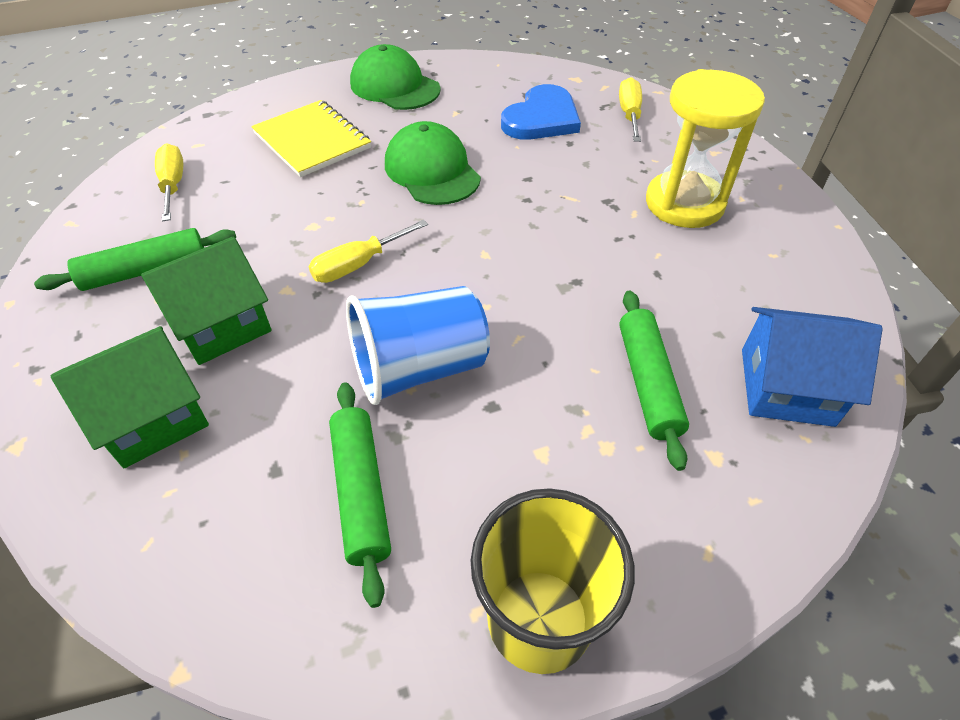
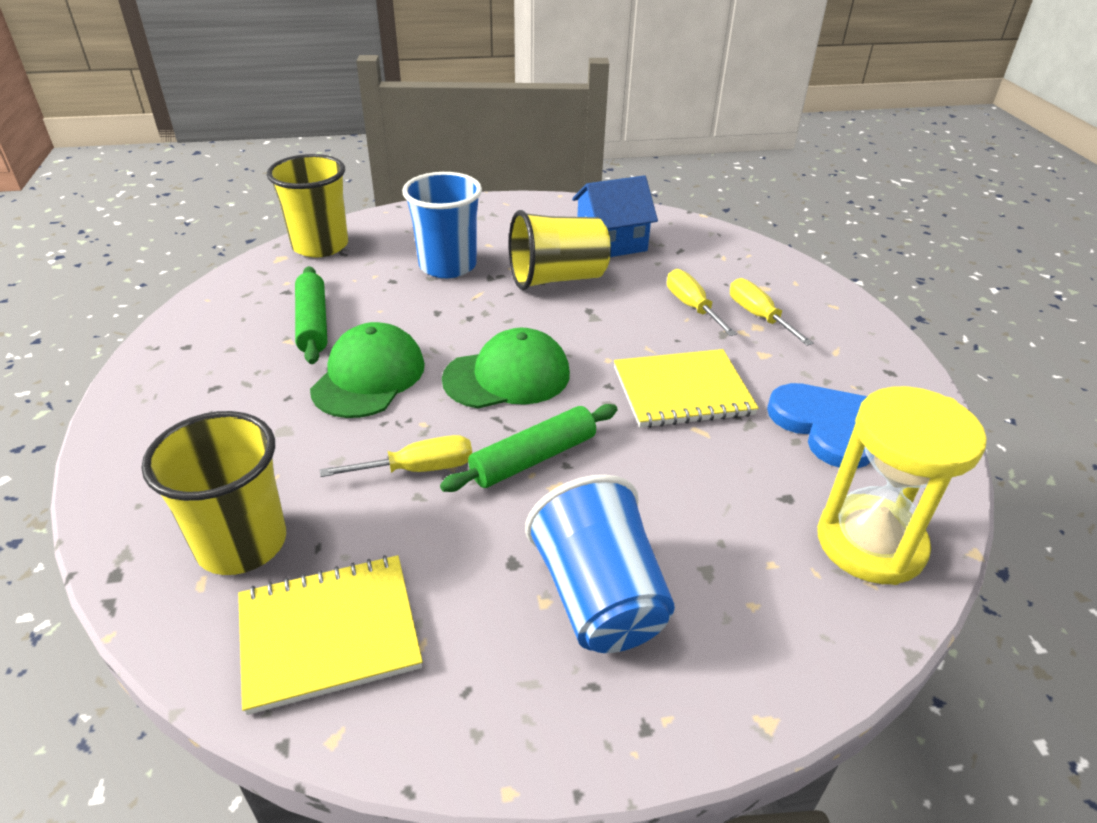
blue cup: 1 -> 2
green house: 2 -> 0
green rolling pin: 3 -> 2
yellow cup: 1 -> 3
yellow notebook: 1 -> 2

